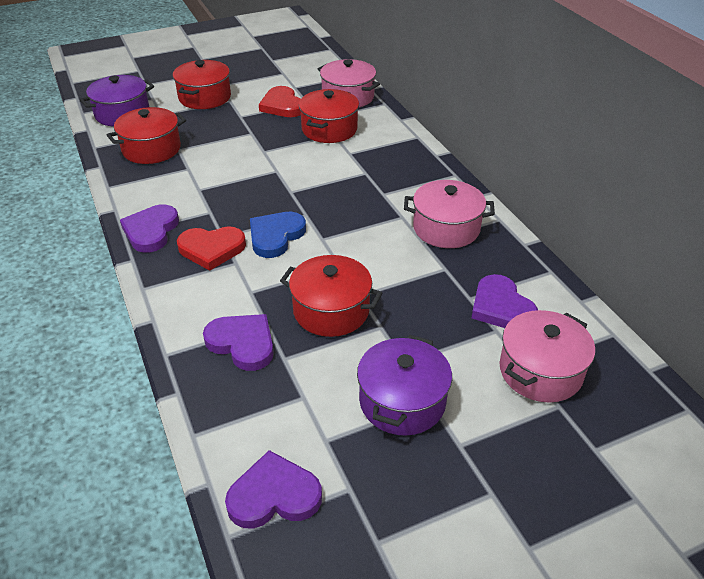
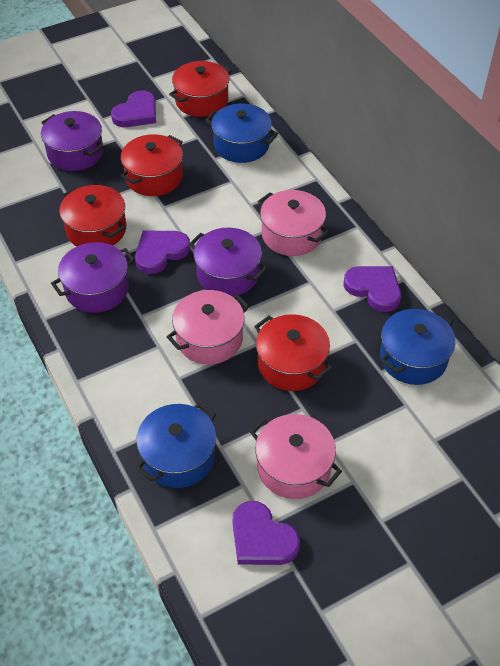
blue heart: 1 -> 0
blue pot: 0 -> 3
purple pot: 2 -> 3
red heart: 2 -> 0

